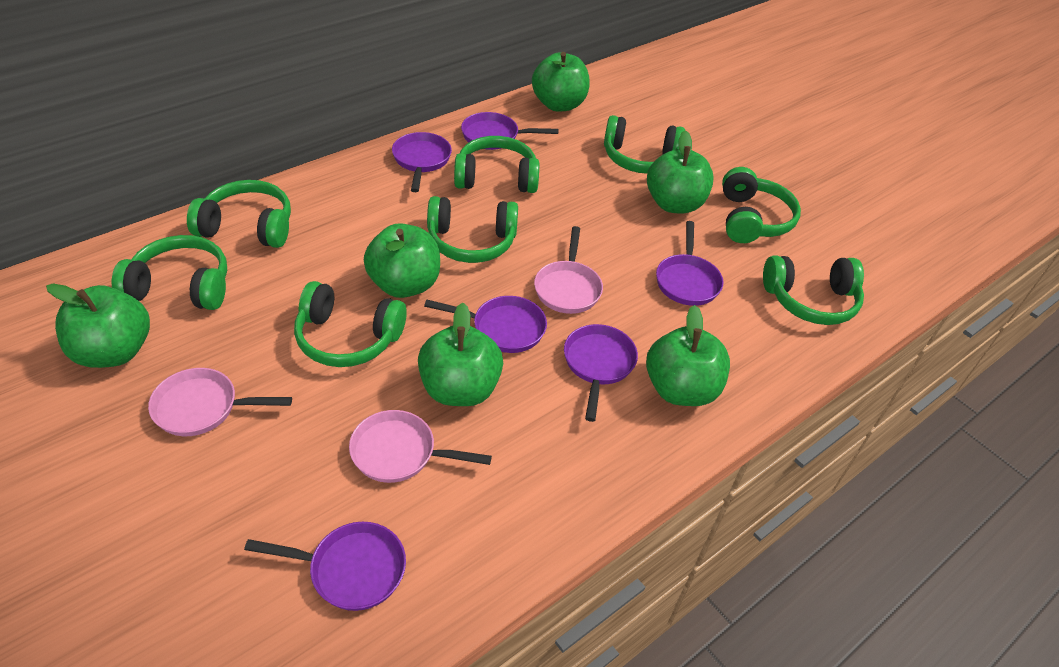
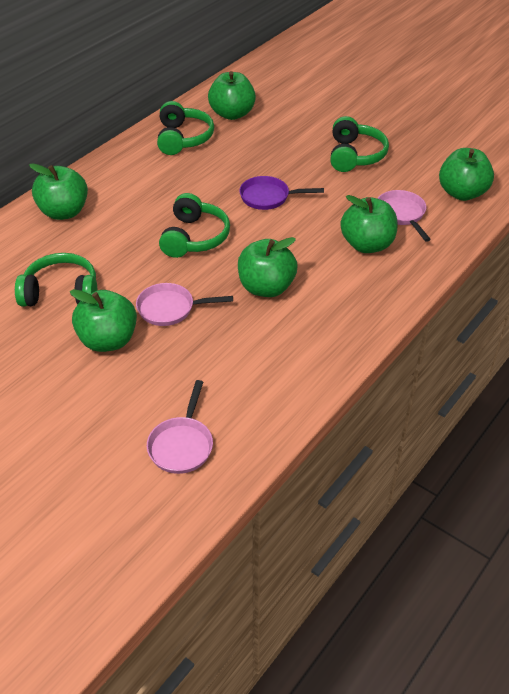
green headphones: 8 -> 4
purple pan: 6 -> 1

